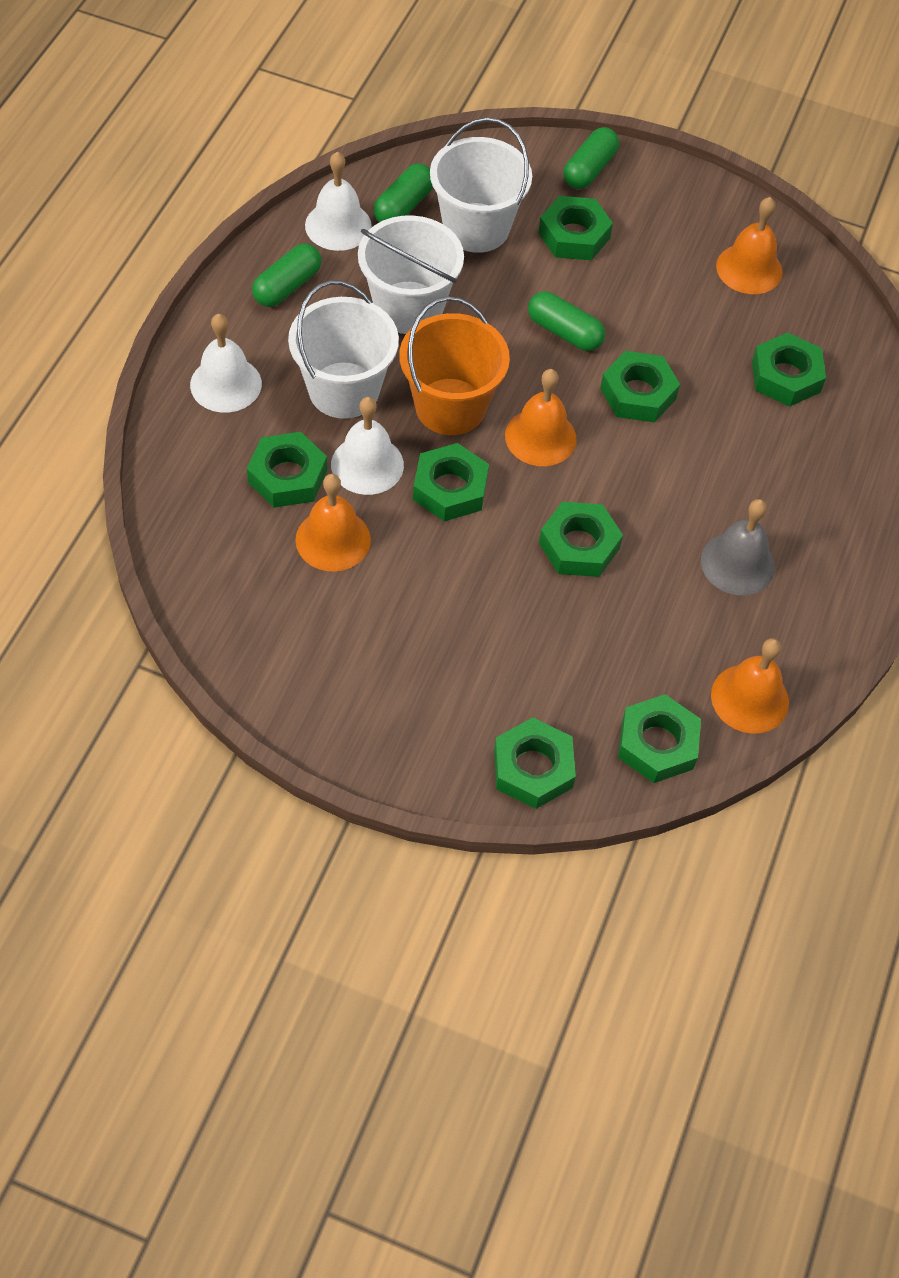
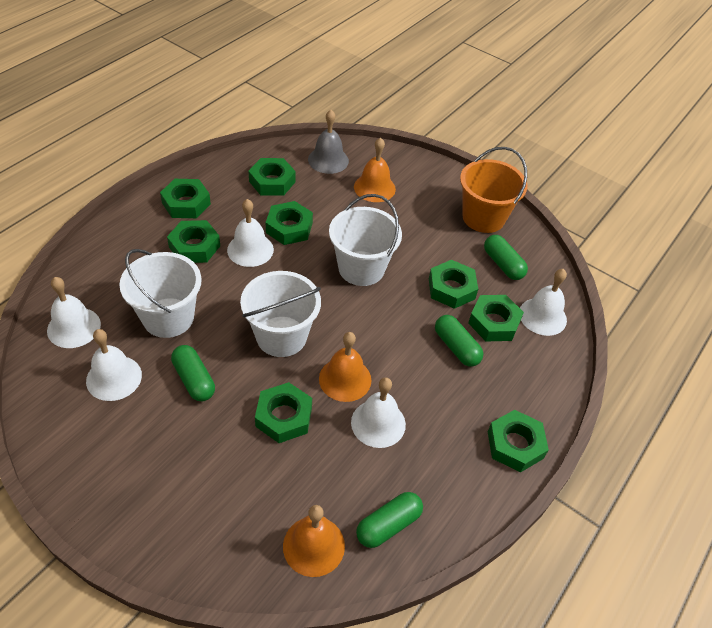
orange bell: 4 -> 3
white bell: 3 -> 5

